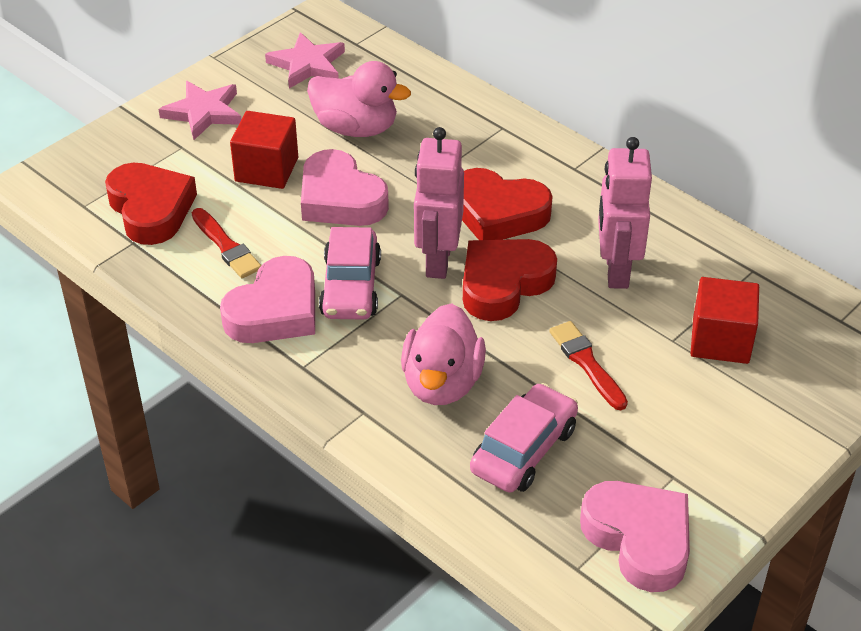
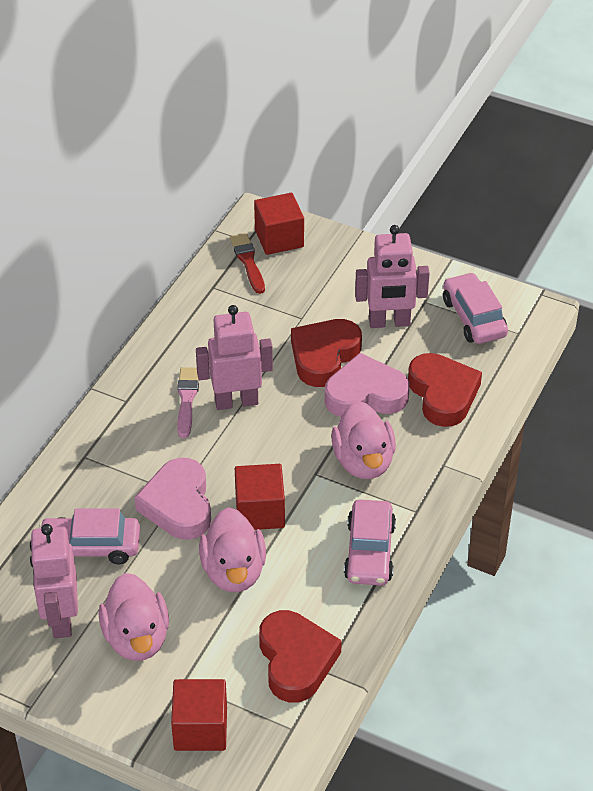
pink brush: 0 -> 1
pink car: 2 -> 3
pink duck: 2 -> 3
pink heart: 3 -> 2
pink robot: 2 -> 3
pink star: 2 -> 0
red brush: 2 -> 1
red cube: 2 -> 3

